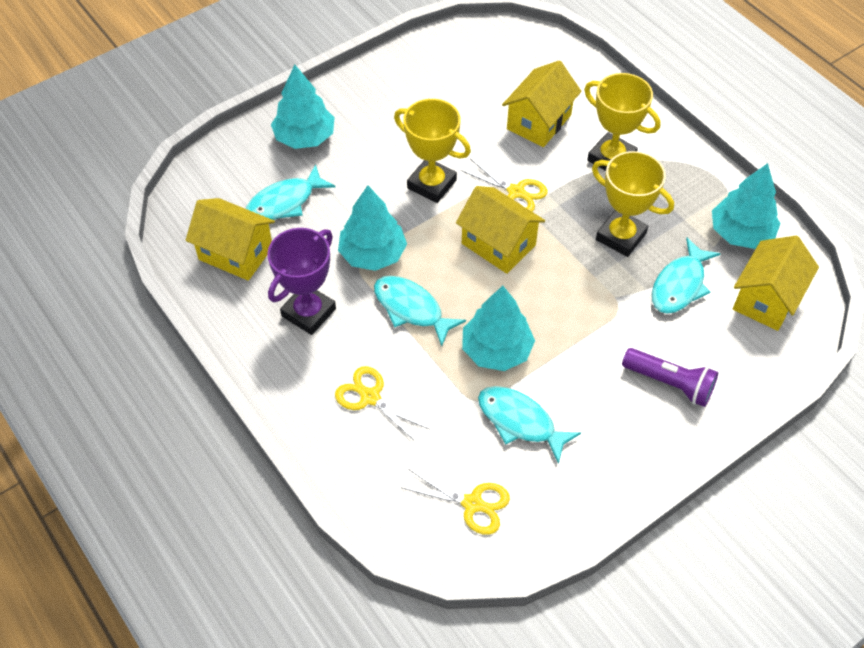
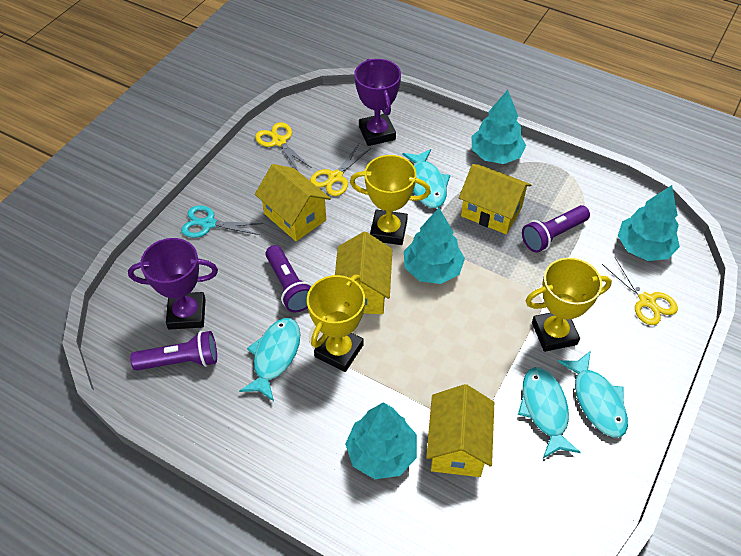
purple flashlight: 1 -> 3
purple trophy: 1 -> 2
turquoise scissors: 0 -> 1

